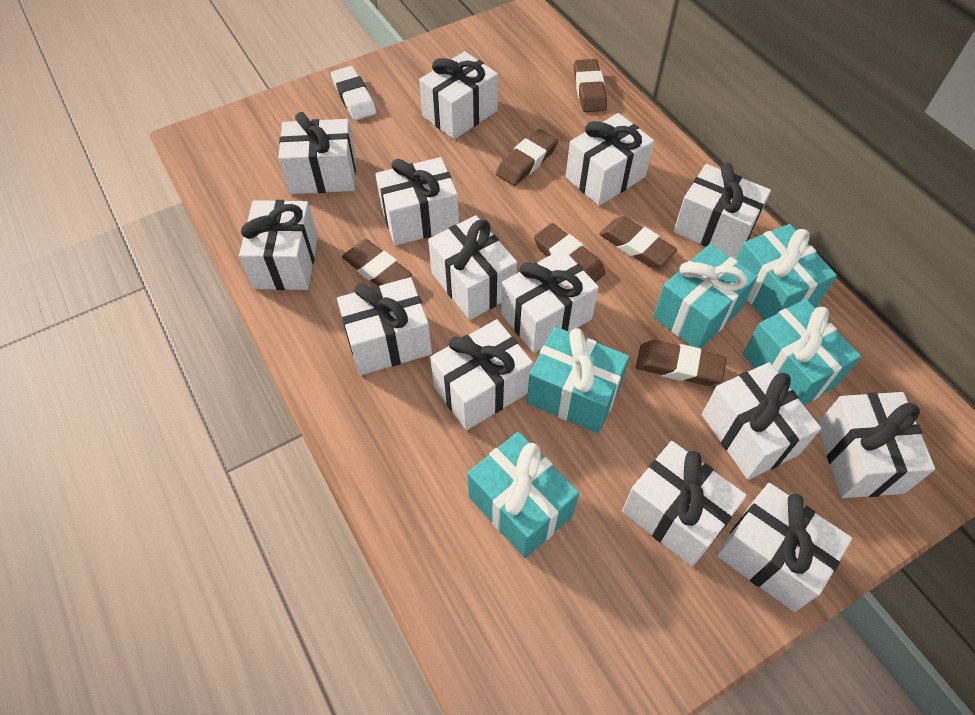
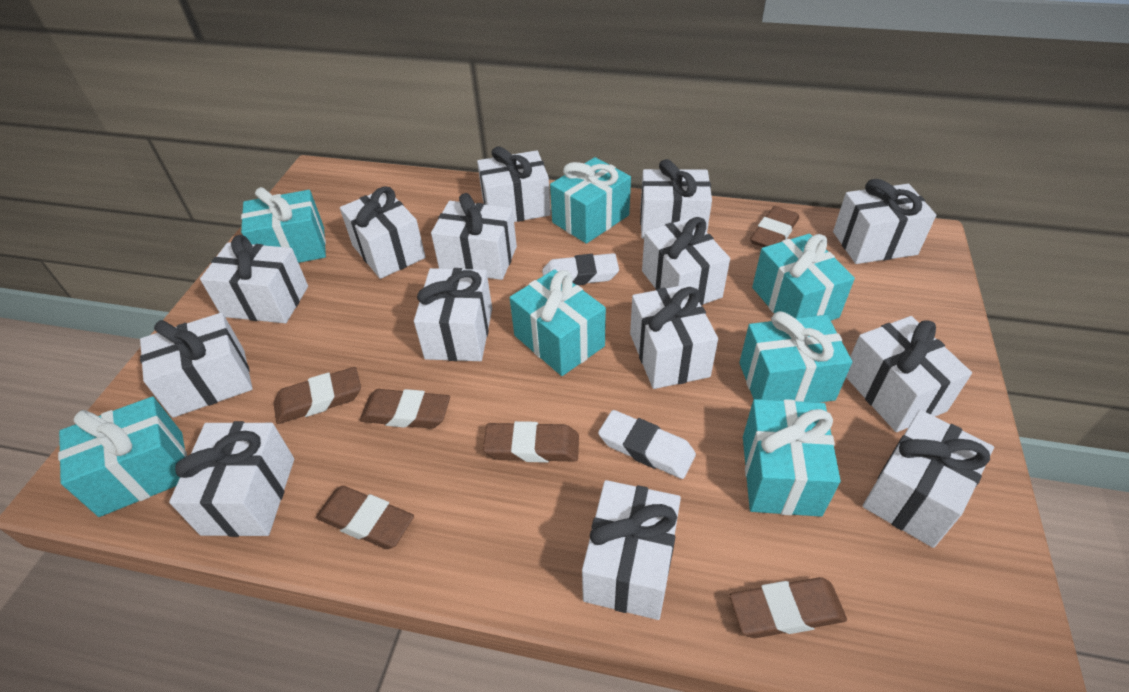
turquoise gift: 5 -> 7
white eraser: 1 -> 2

